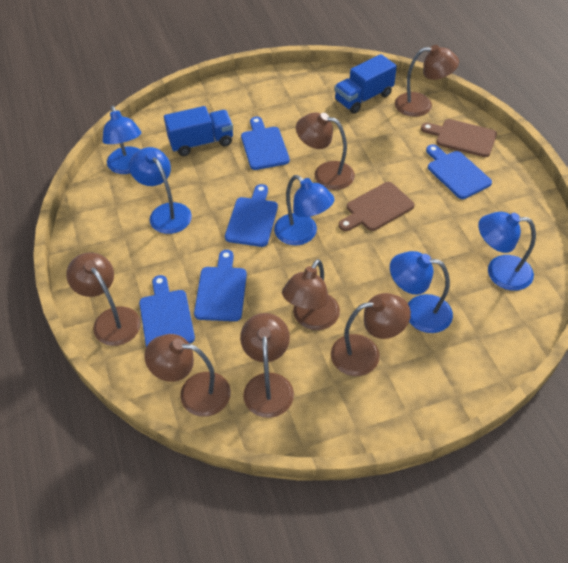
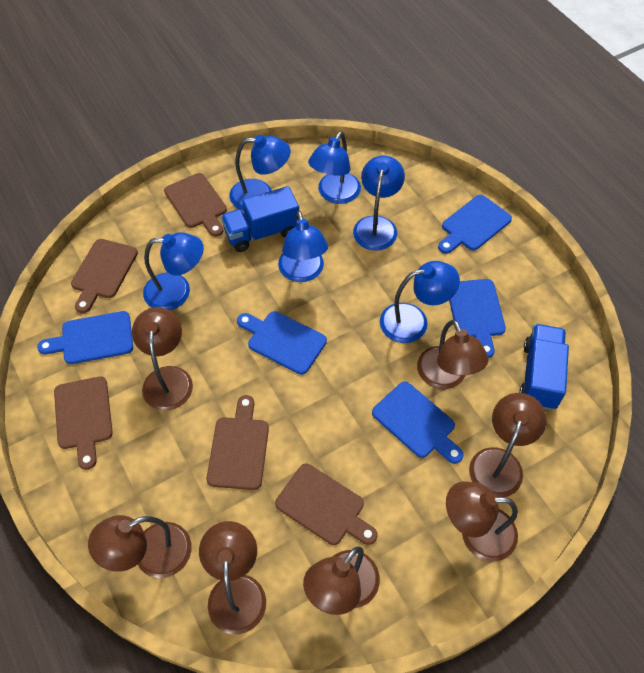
blue lamp: 5 -> 6
brown cutting board: 2 -> 5

